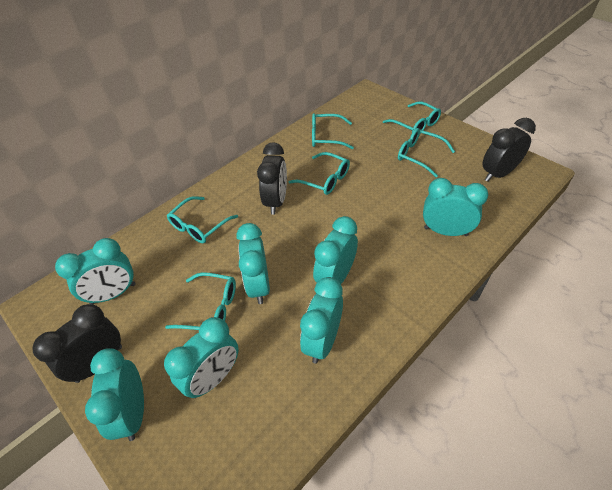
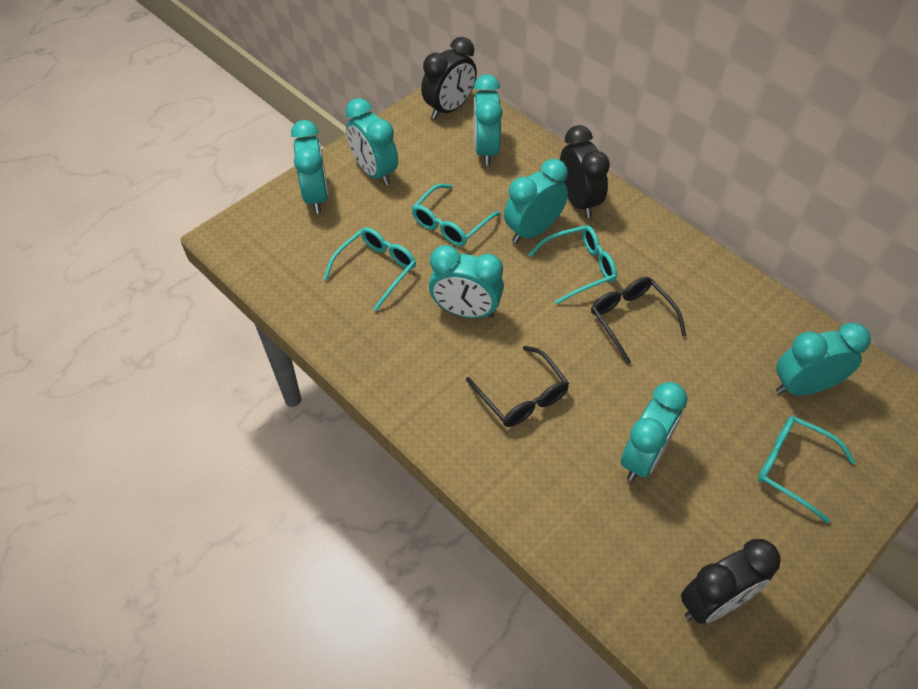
black glasses: 0 -> 2
turquoise glasses: 6 -> 4

